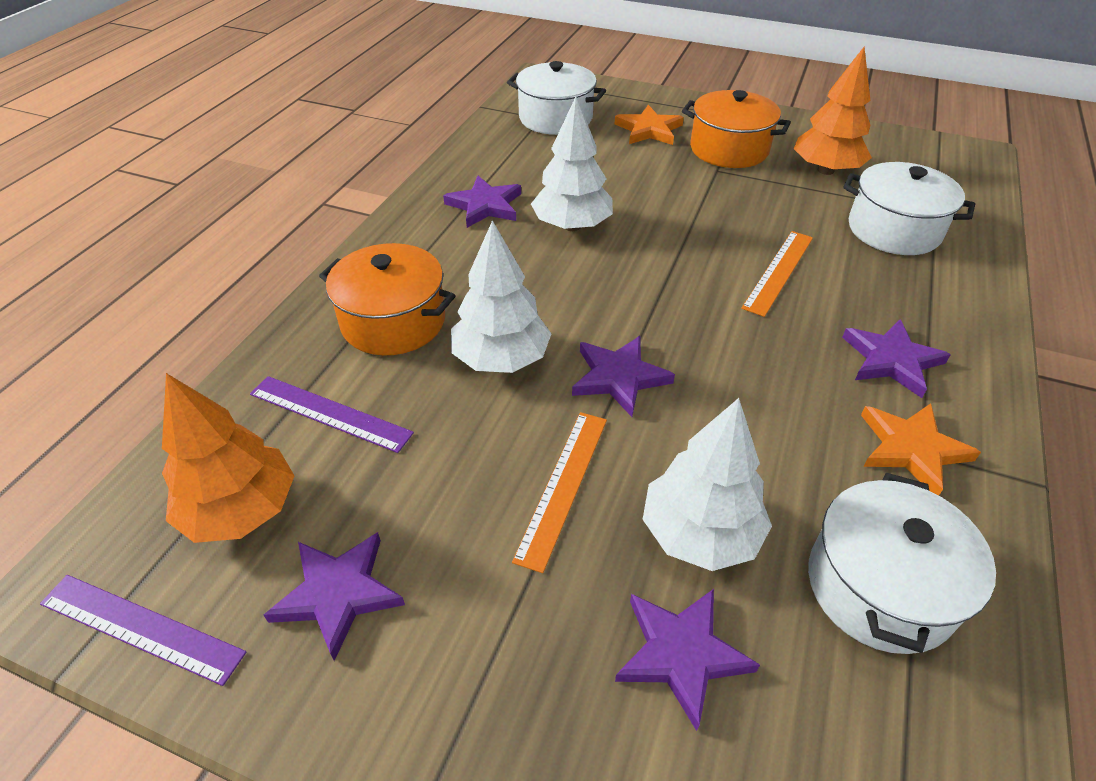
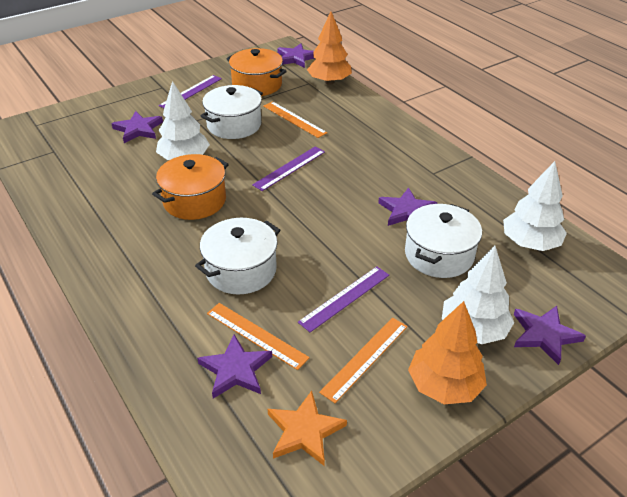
orange ruler: 2 -> 3
orange star: 2 -> 1
purple ruler: 2 -> 3

